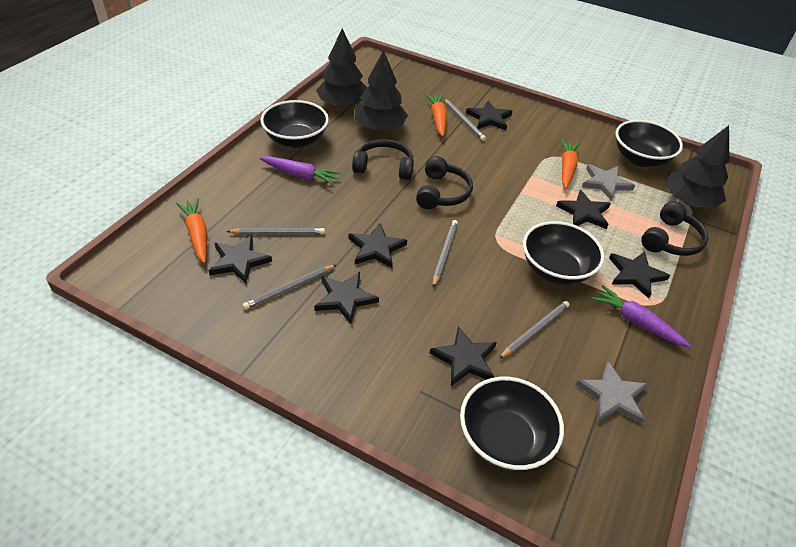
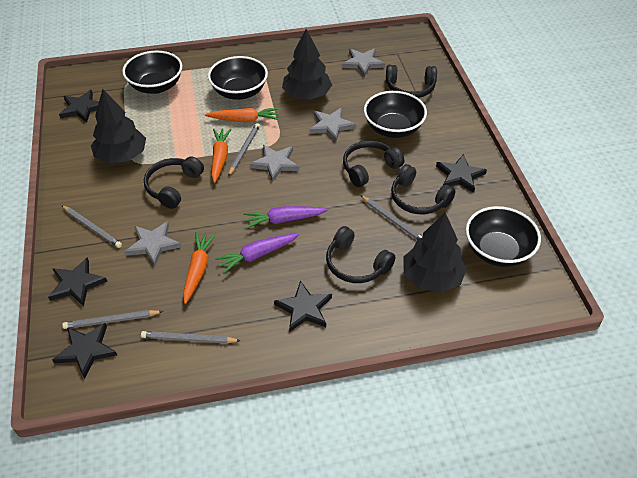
black headphones: 3 -> 5
black star: 7 -> 5
grey star: 2 -> 4

